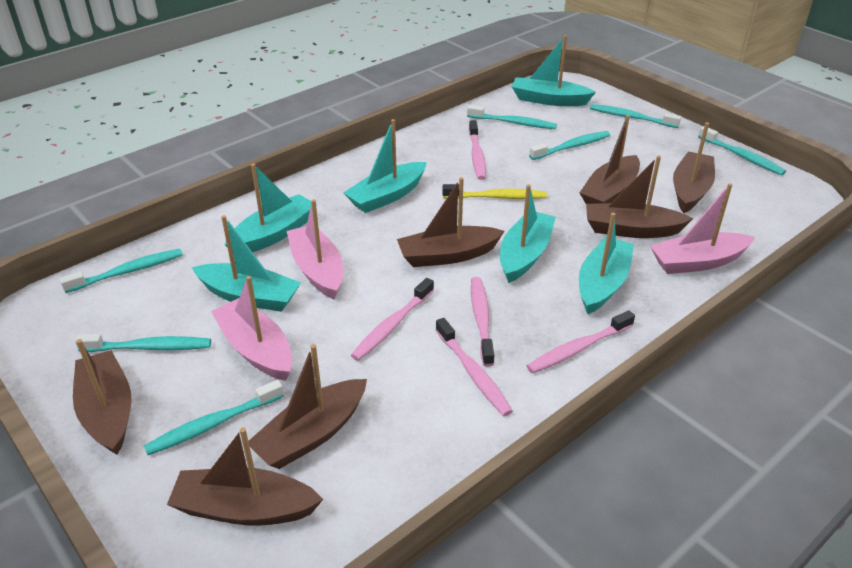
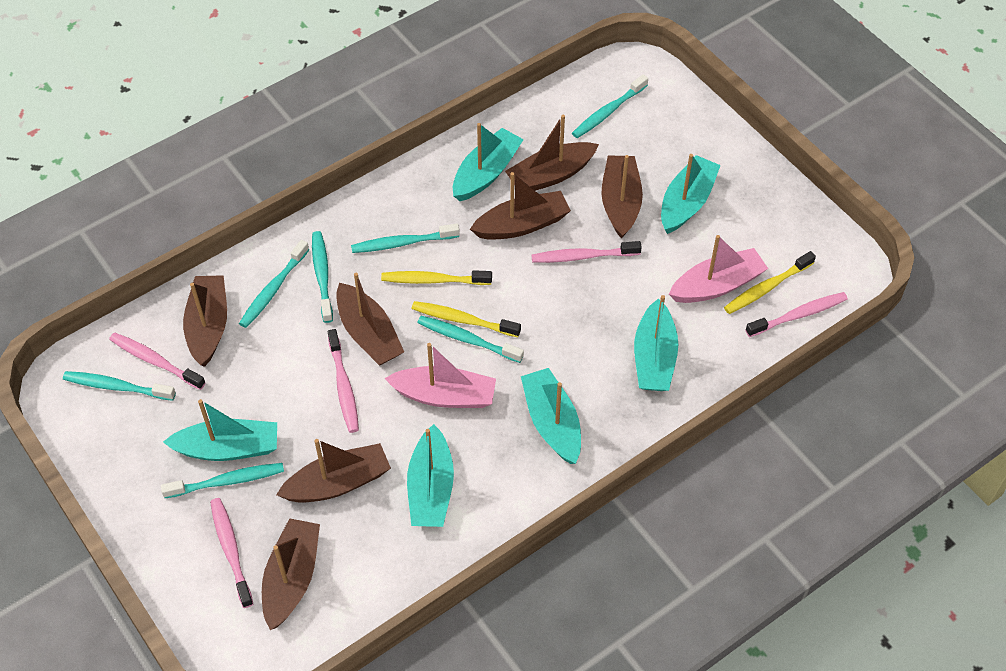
pink boat: 3 -> 2
yellow toothbrush: 1 -> 3

